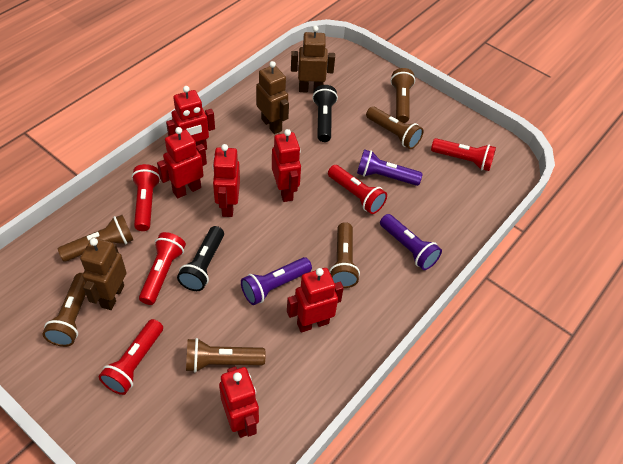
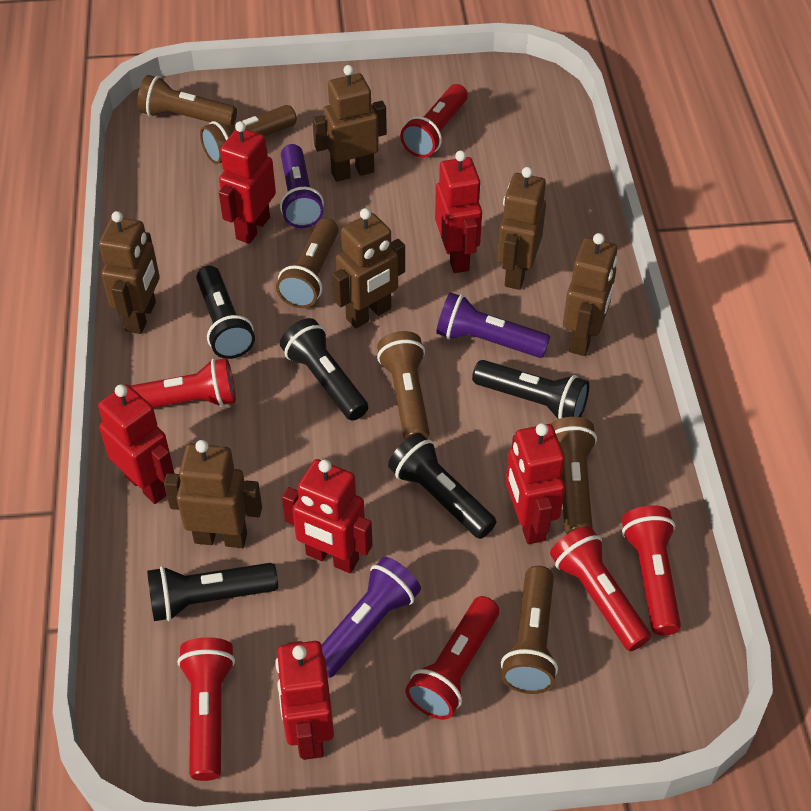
black flashlight: 2 -> 5
brown robot: 3 -> 6
red flashlight: 5 -> 6

